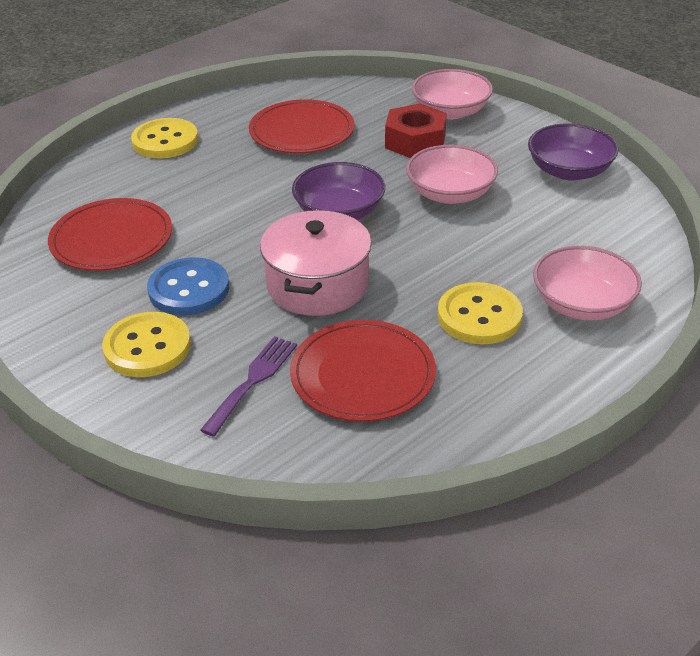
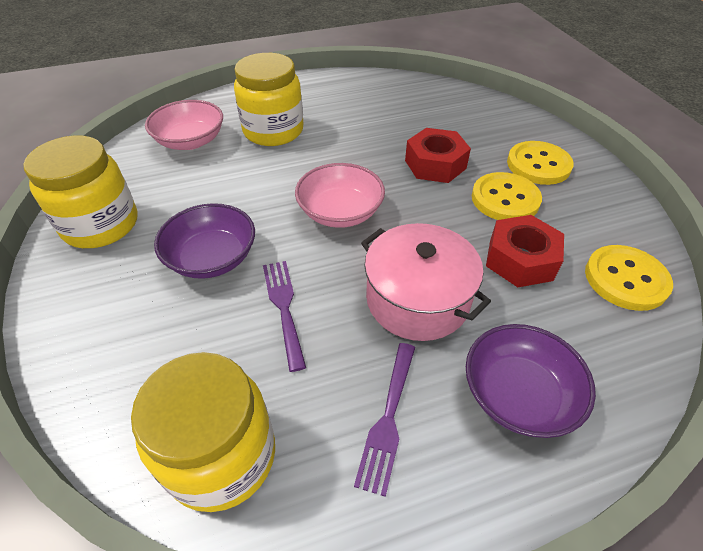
blue button: 1 -> 0
pink bowl: 3 -> 2
purple fork: 1 -> 2
red nut: 1 -> 2
red plate: 3 -> 0
yellow jar: 0 -> 3

